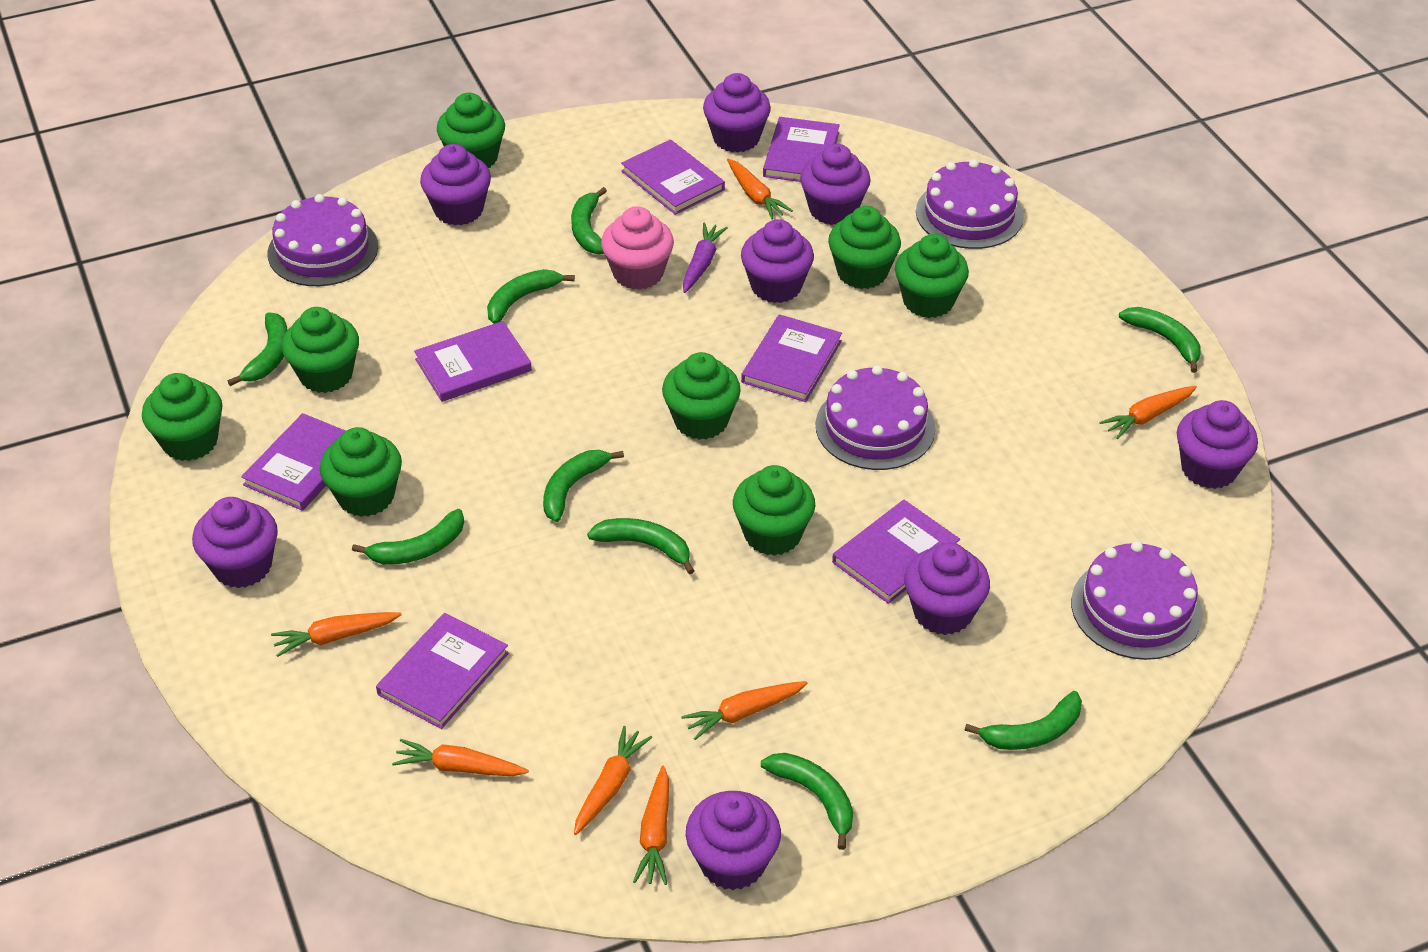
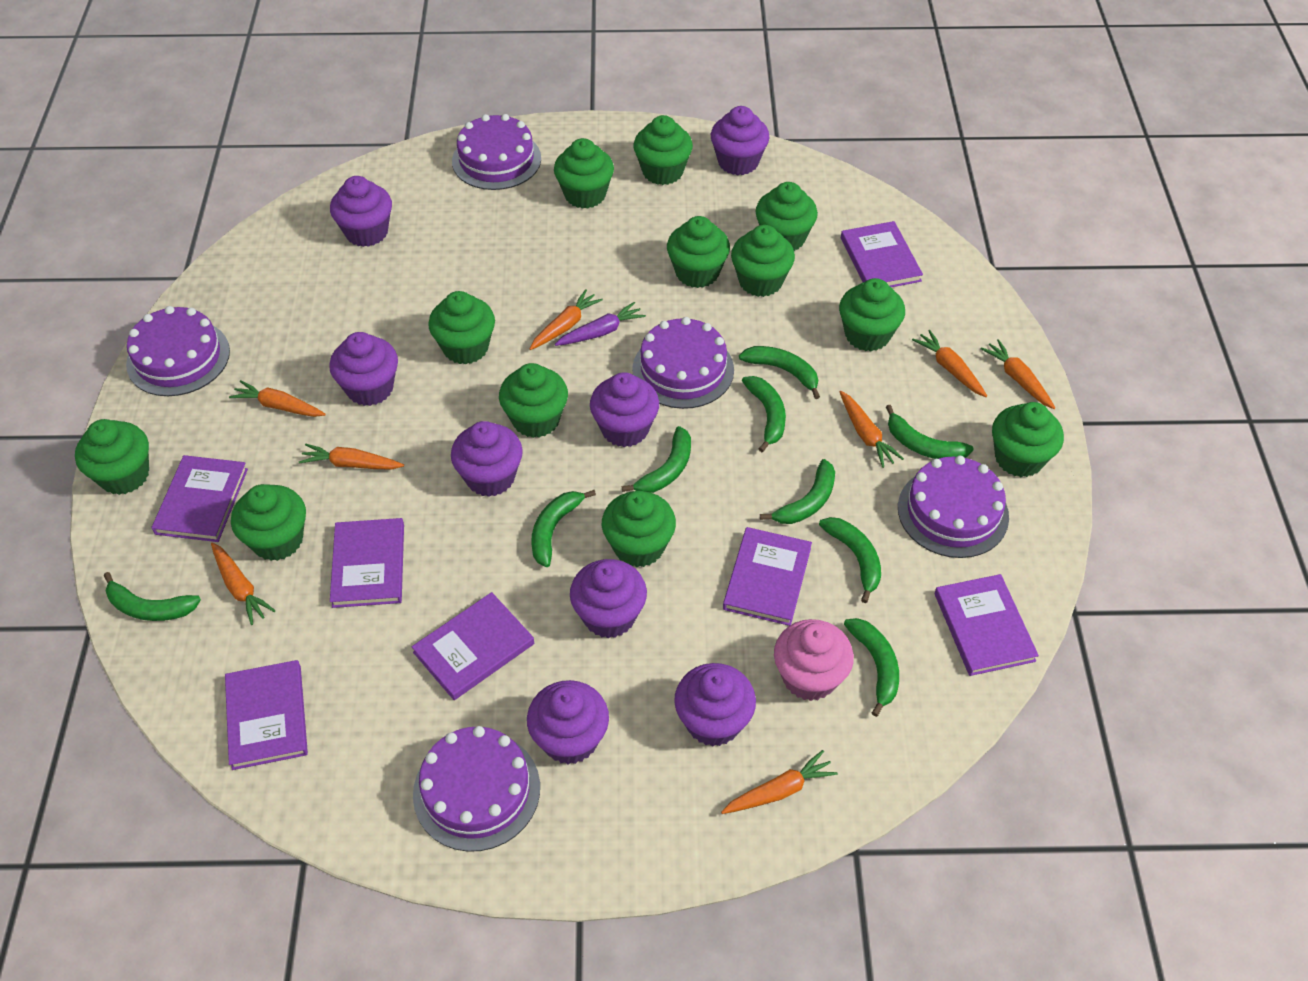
green cupcake: 8 -> 12
orange carrot: 7 -> 8
purple cake: 4 -> 5

